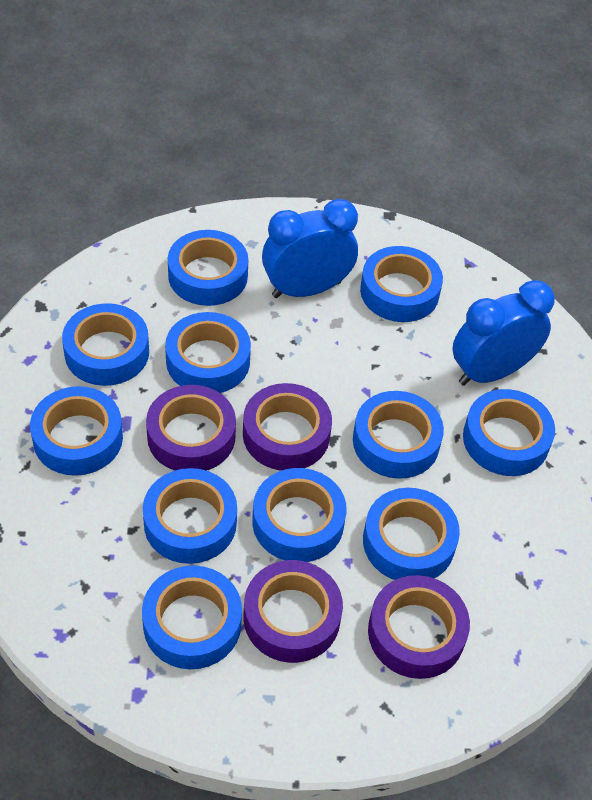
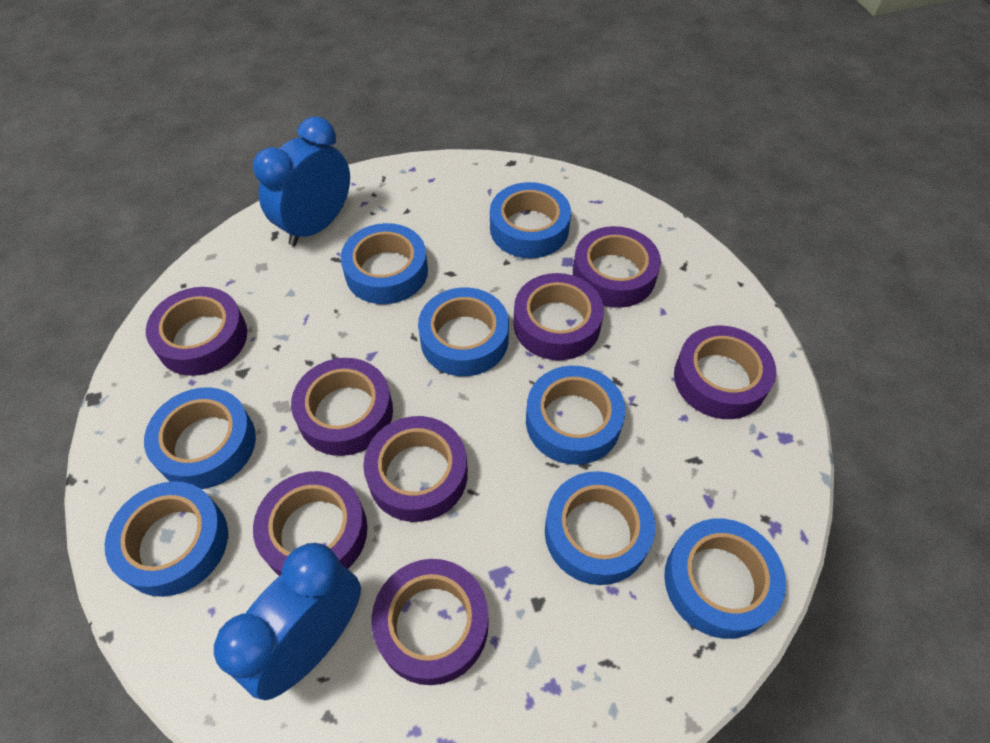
blue tape: 11 -> 8
purple tape: 4 -> 8

